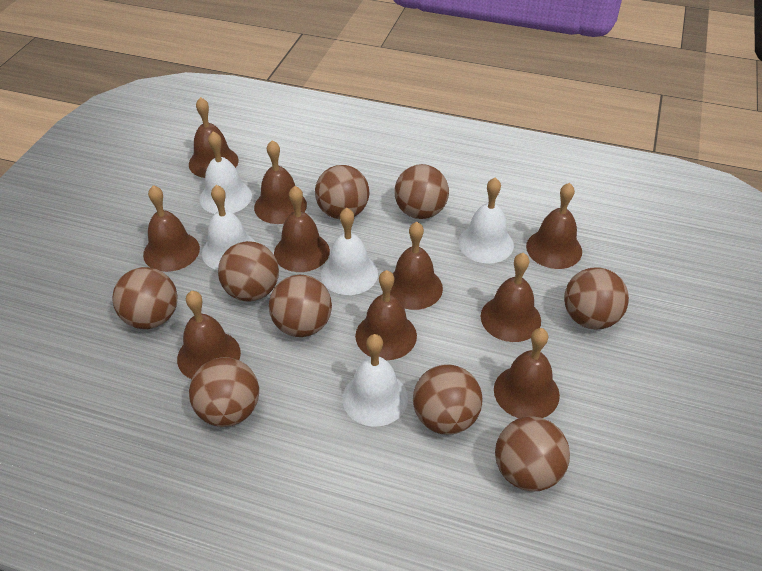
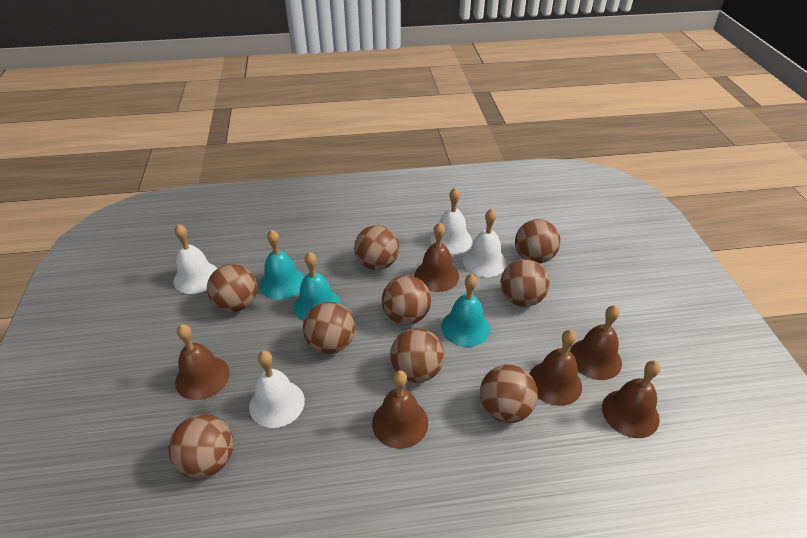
brown bell: 10 -> 6
turquoise bell: 0 -> 3
white bell: 5 -> 4

